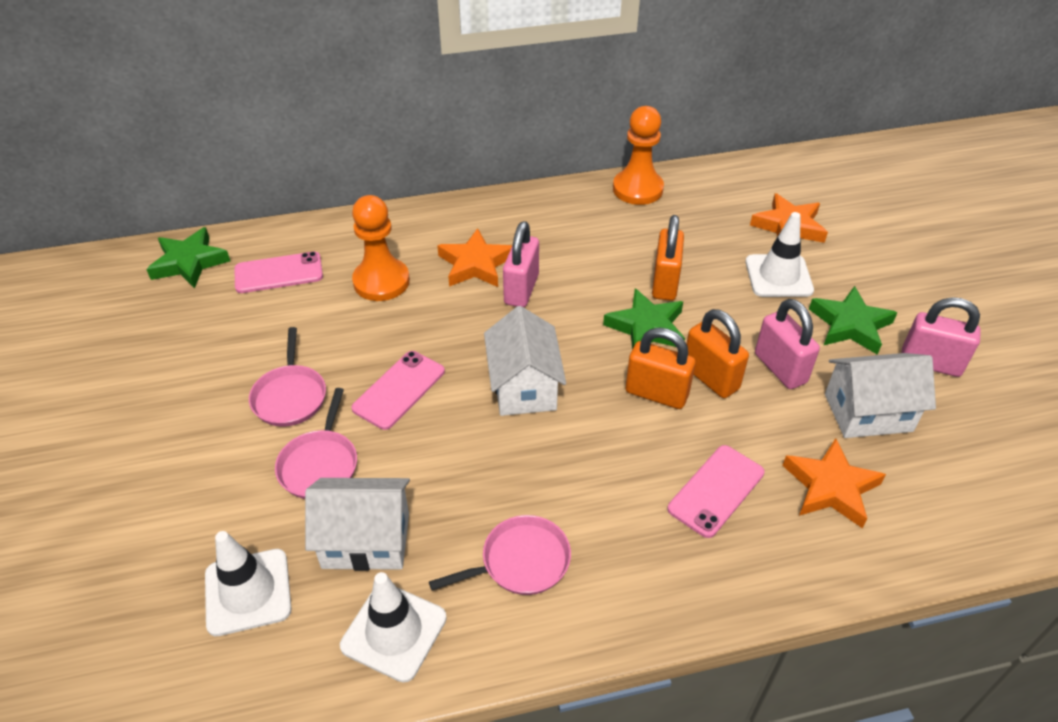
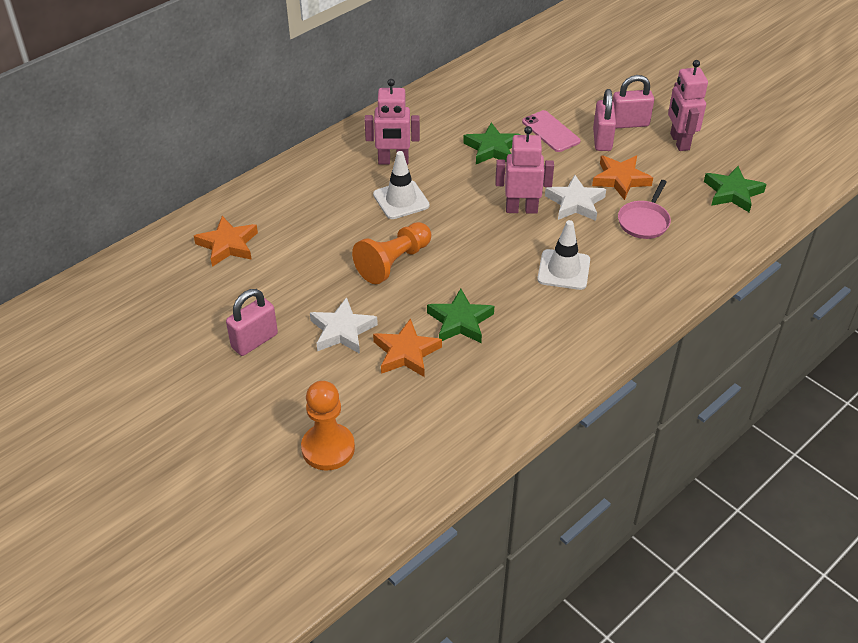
orange padlock: 3 -> 0
pink pan: 3 -> 1
pink phone: 3 -> 1
pink robot: 0 -> 3
white house: 3 -> 0
white star: 0 -> 2
white traffic cone: 3 -> 2

